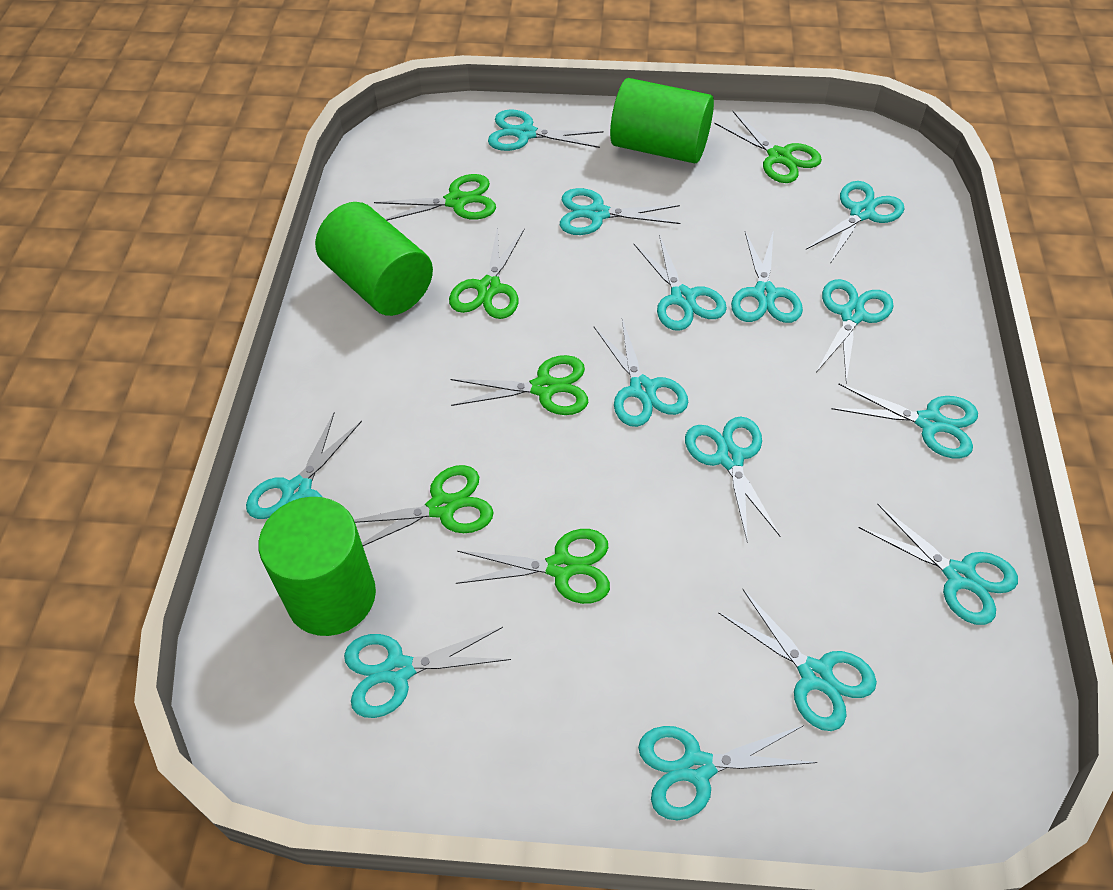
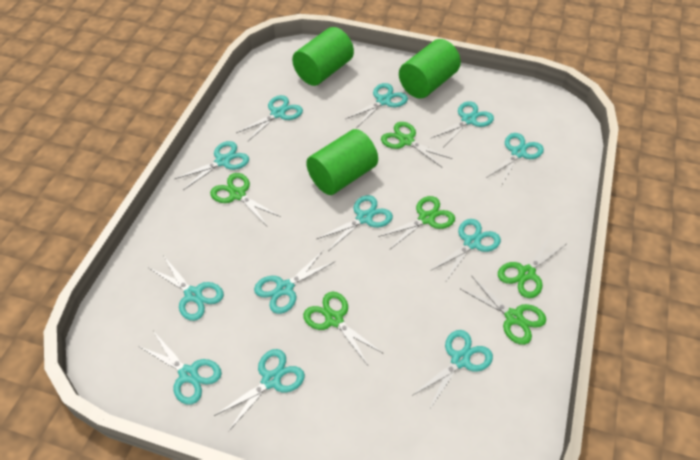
turquoise scissors: 14 -> 12

